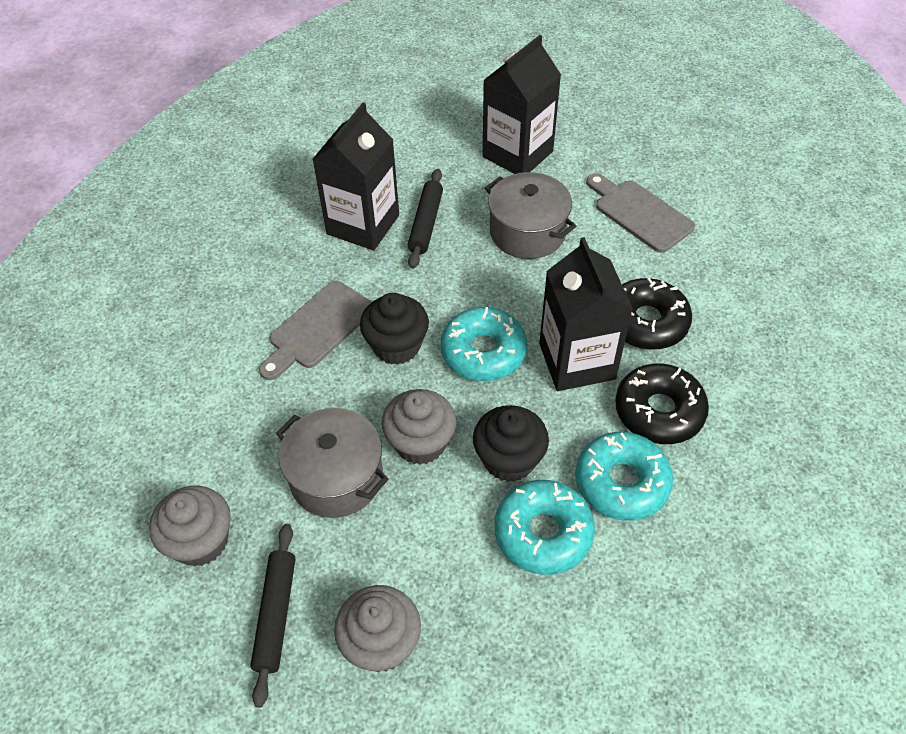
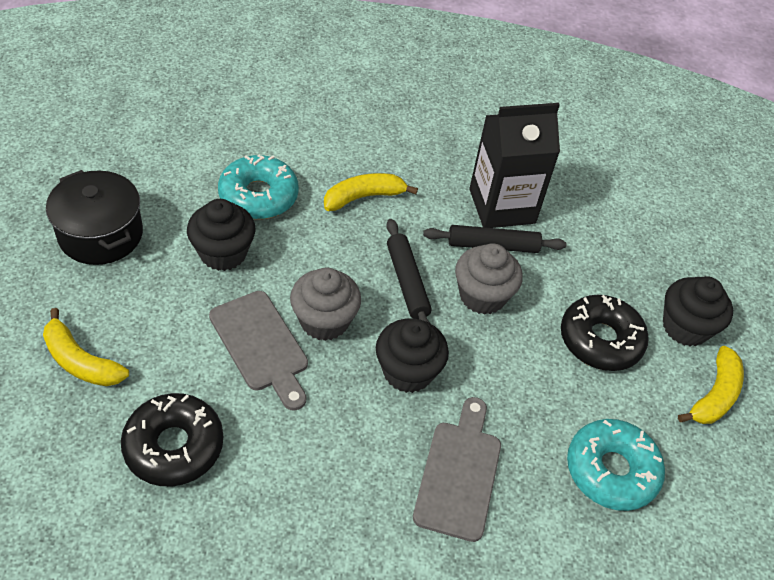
black carton: 3 -> 1
black cupcake: 2 -> 3
black pot: 0 -> 1
grey cupcake: 3 -> 2
grey pot: 2 -> 0
turquoise donut: 3 -> 2
yellow banana: 0 -> 3

